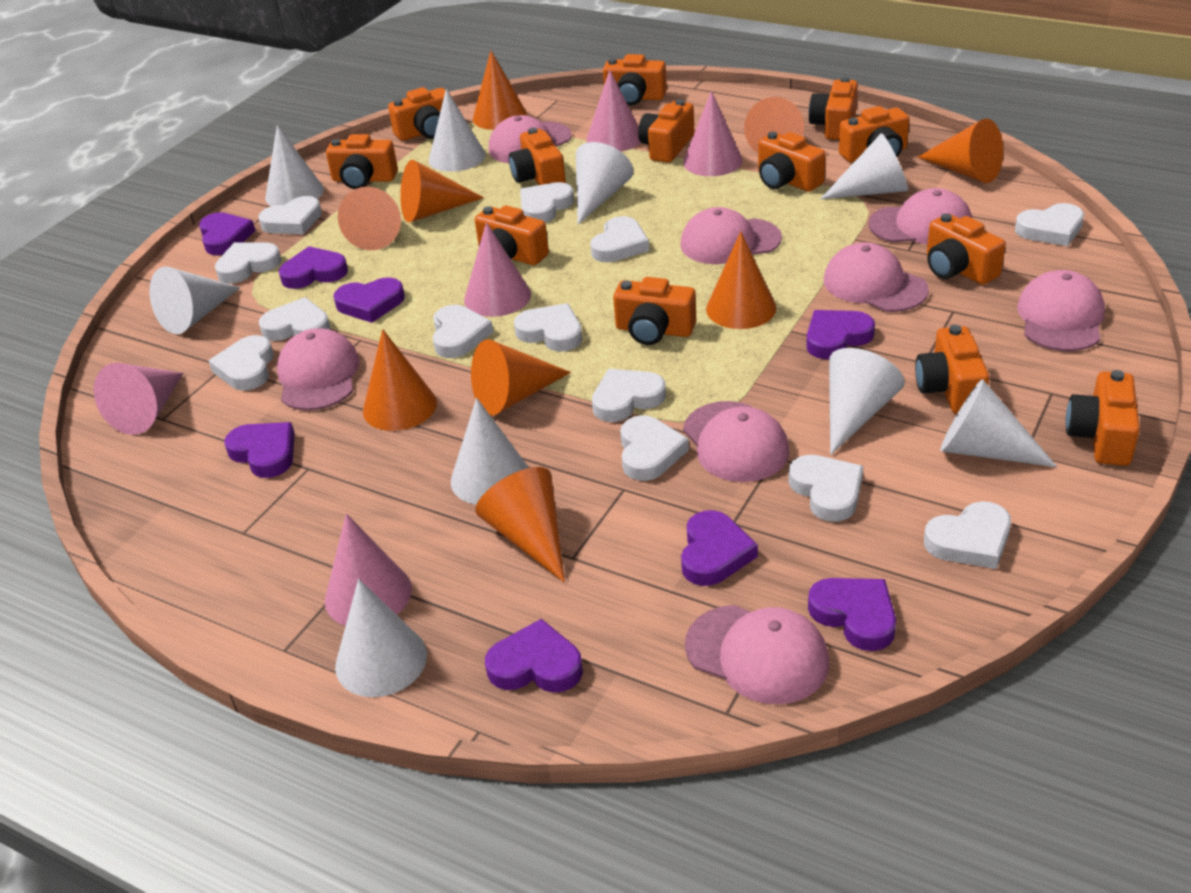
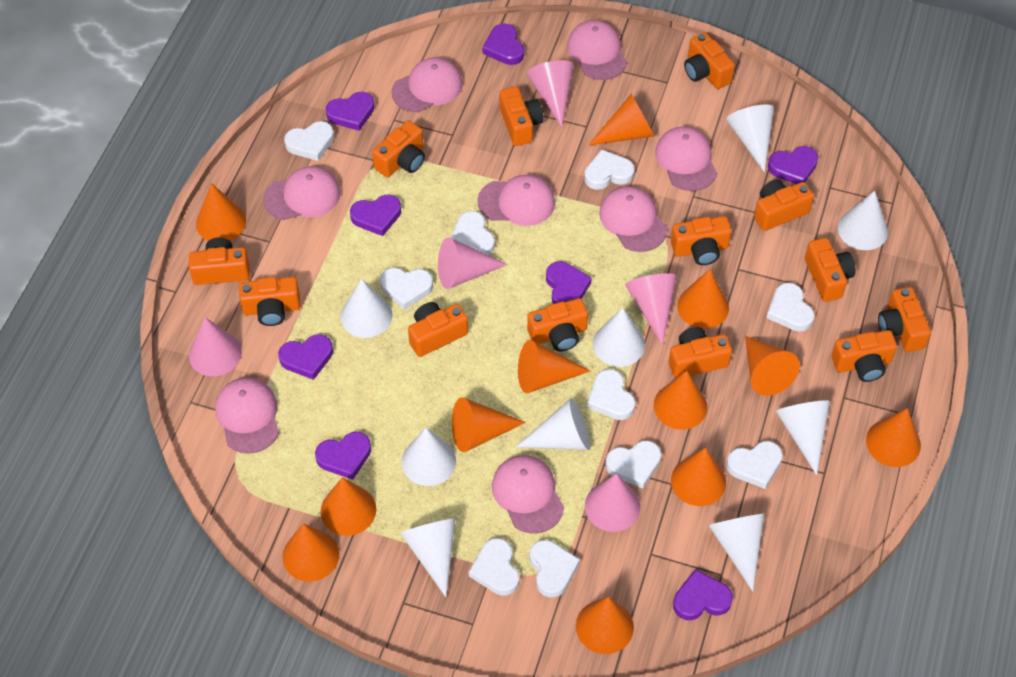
orange cone: 9 -> 12
white heart: 13 -> 10

